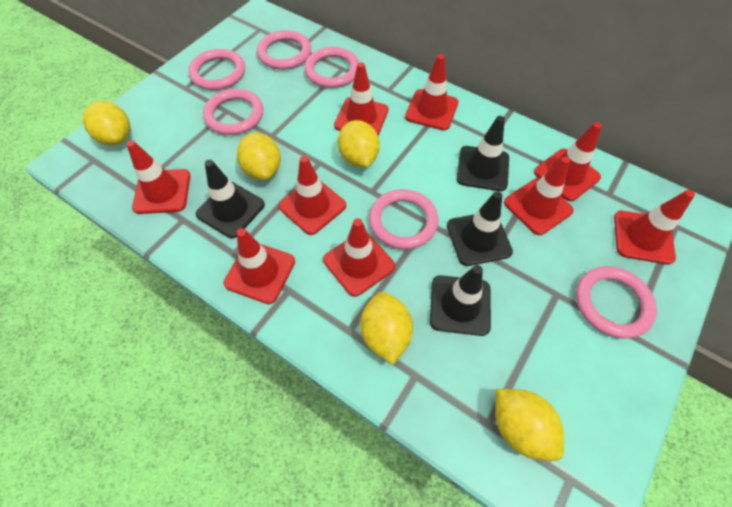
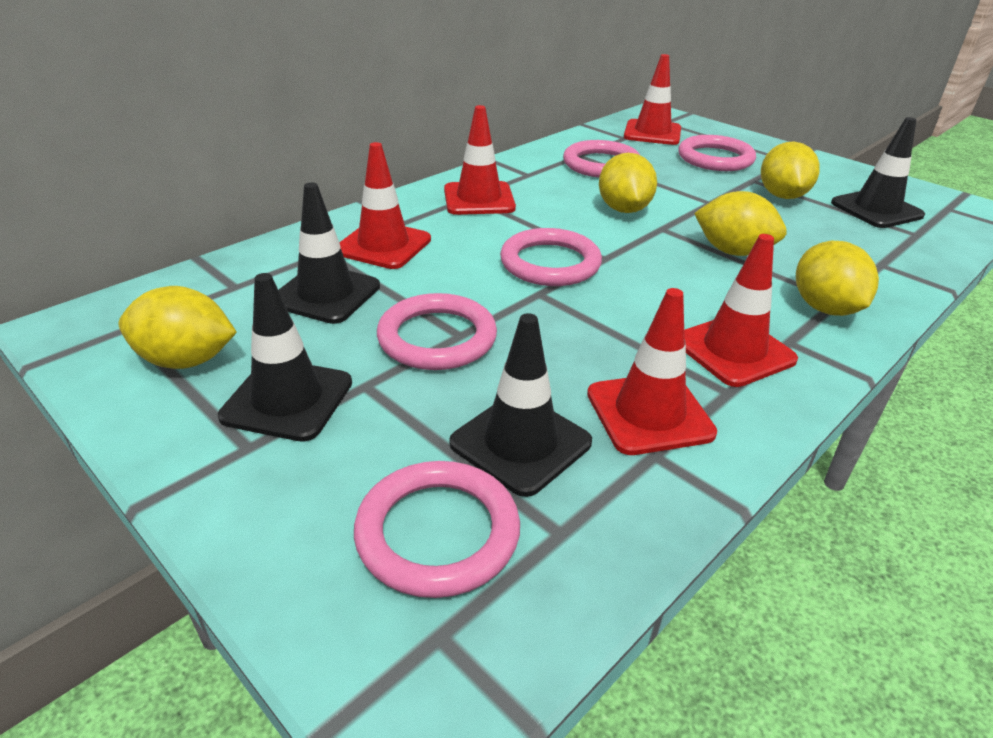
pink ring: 6 -> 5
red traffic cone: 9 -> 5

